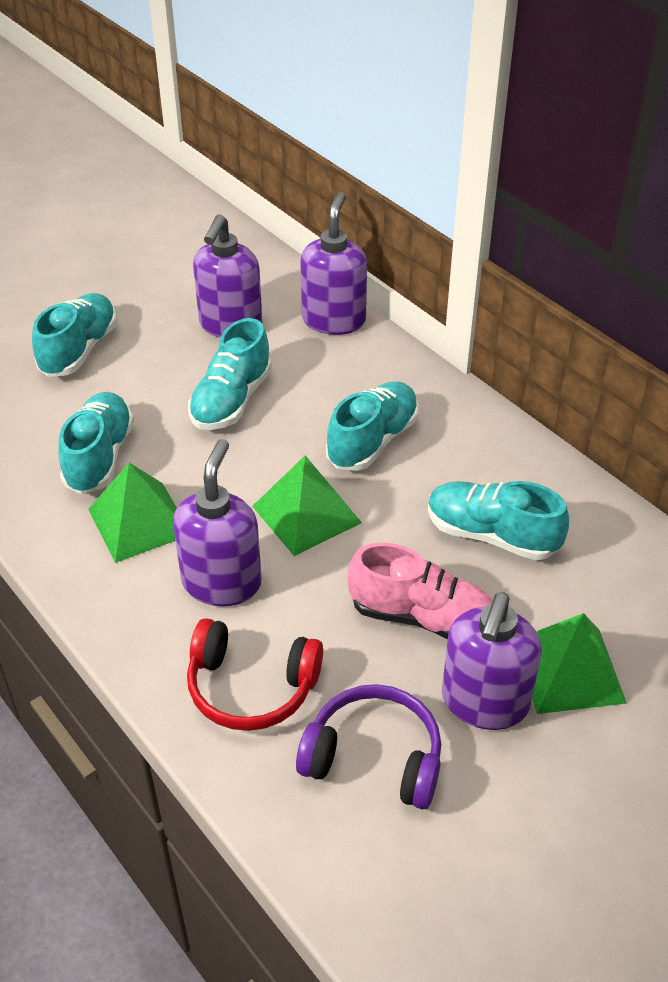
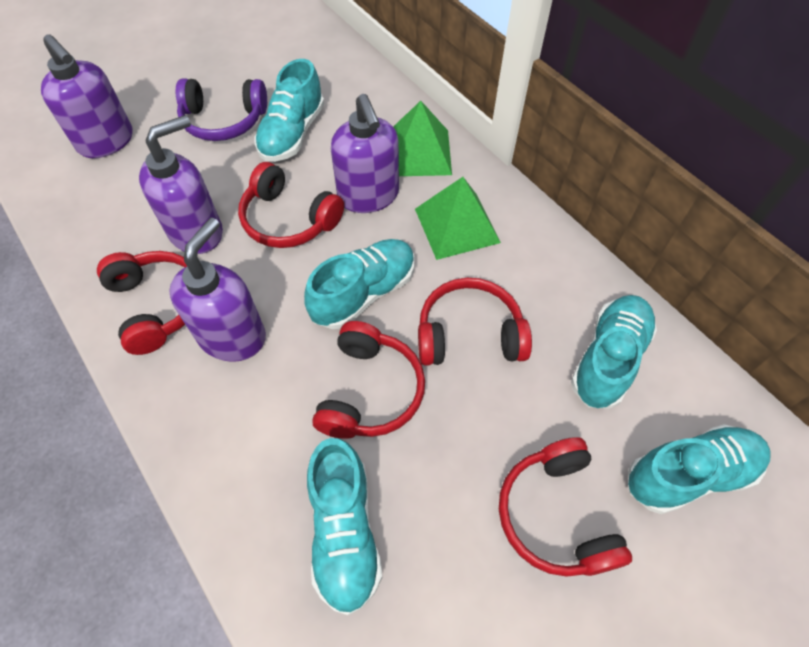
green pyramid: 3 -> 2
pink shoe: 1 -> 0
red headphones: 1 -> 5

